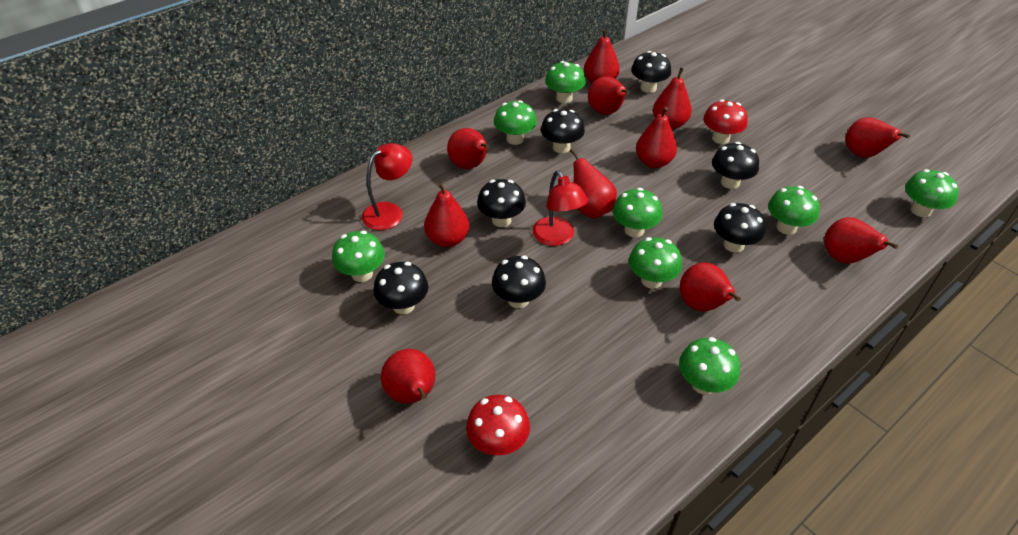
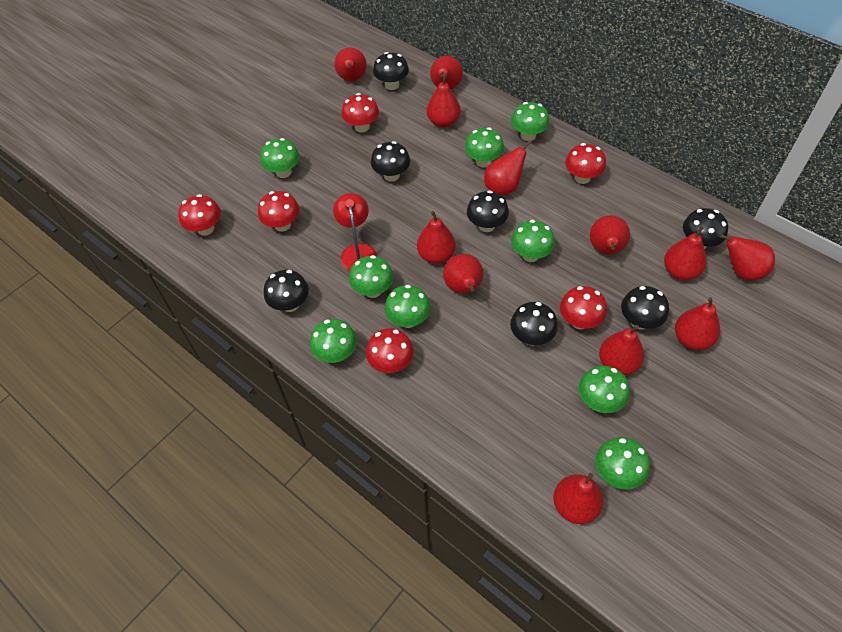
green mushroom: 8 -> 9
red lamp: 2 -> 1
red mushroom: 2 -> 6
red pear: 11 -> 12

